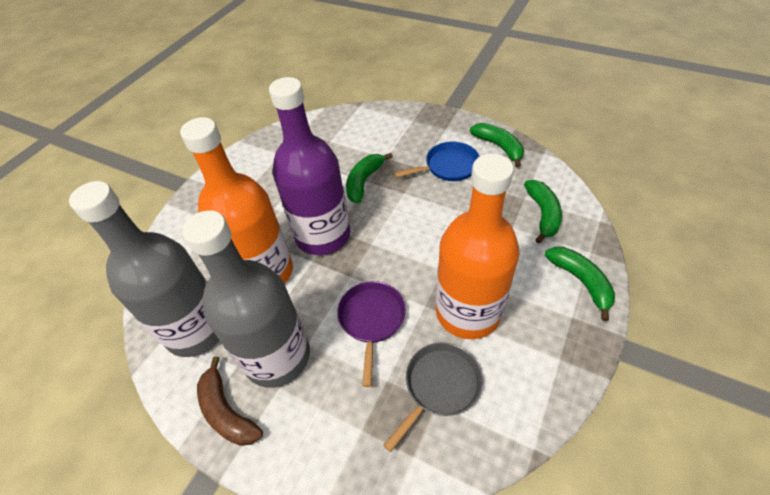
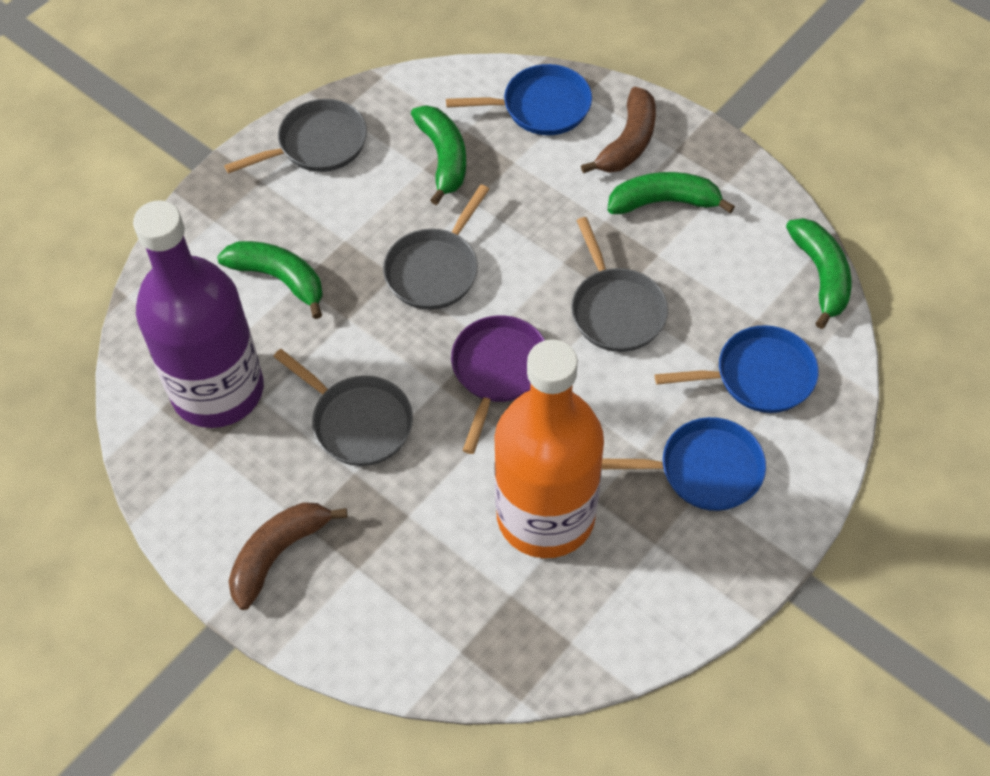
blue pan: 1 -> 3
brown banana: 1 -> 2
grey bottle: 2 -> 0
grey pan: 1 -> 4
orange bottle: 2 -> 1

